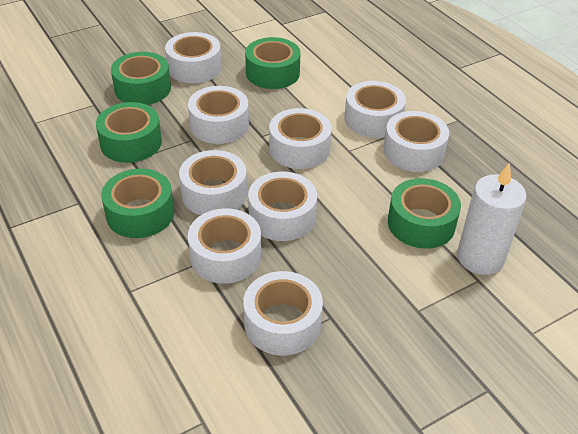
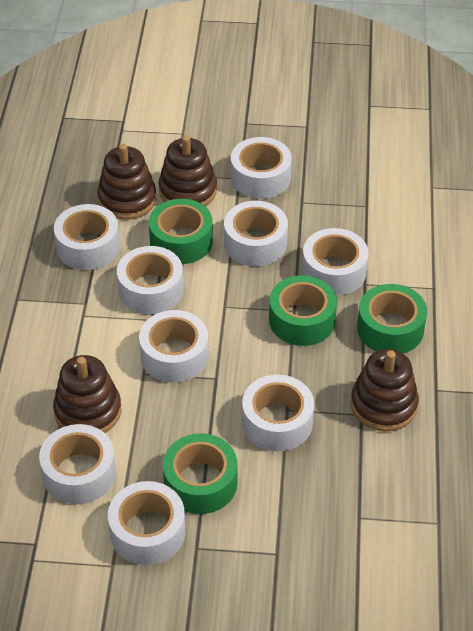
brown stacking toy: 0 -> 4
green tape: 5 -> 4
white candle: 1 -> 0

